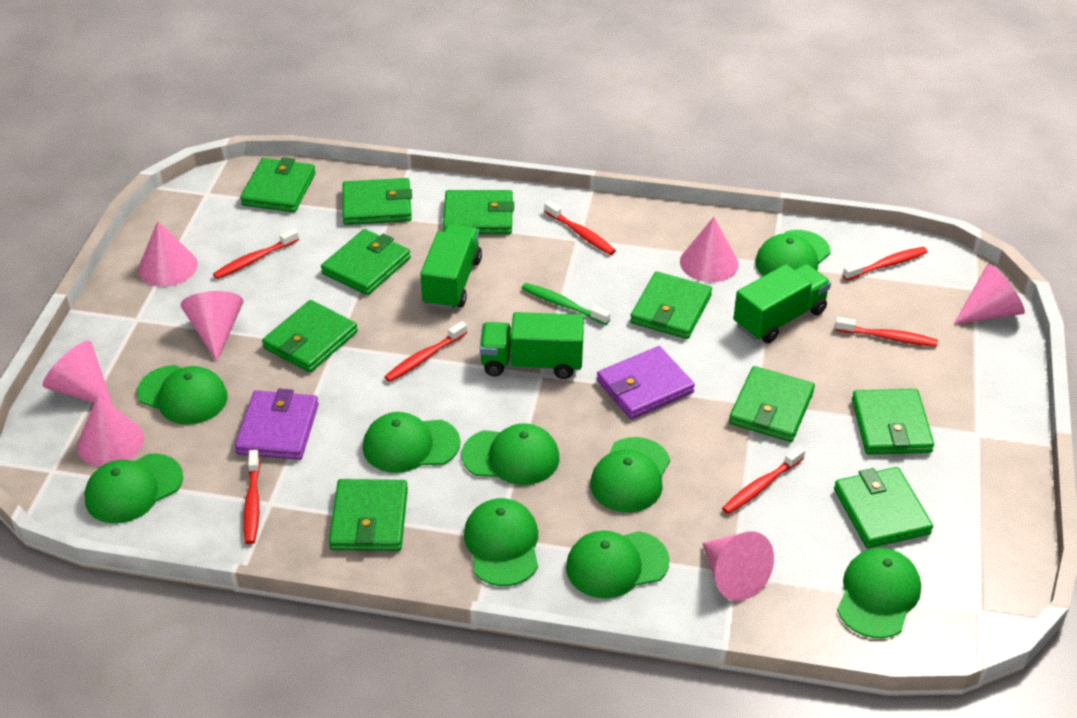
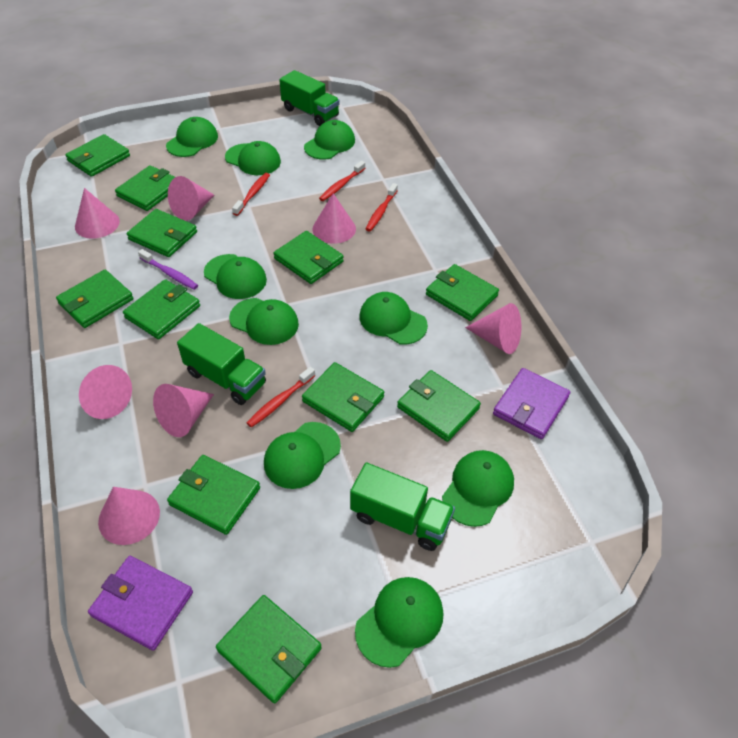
green toothbrush: 1 -> 0
green wallet: 10 -> 11
purple toothbrush: 0 -> 1
red toothbrush: 7 -> 4

